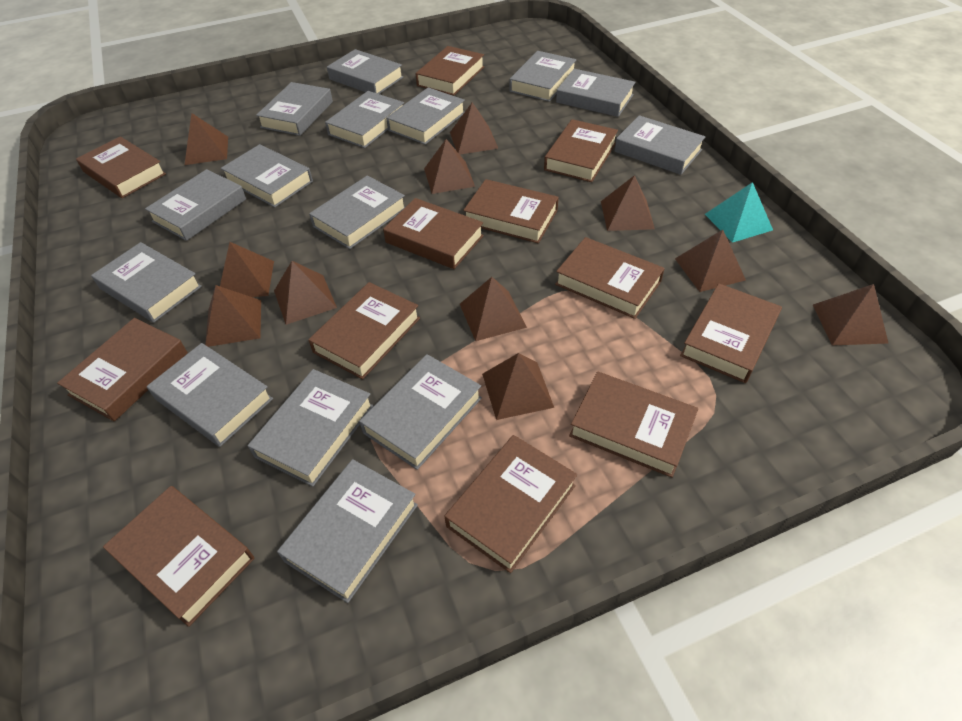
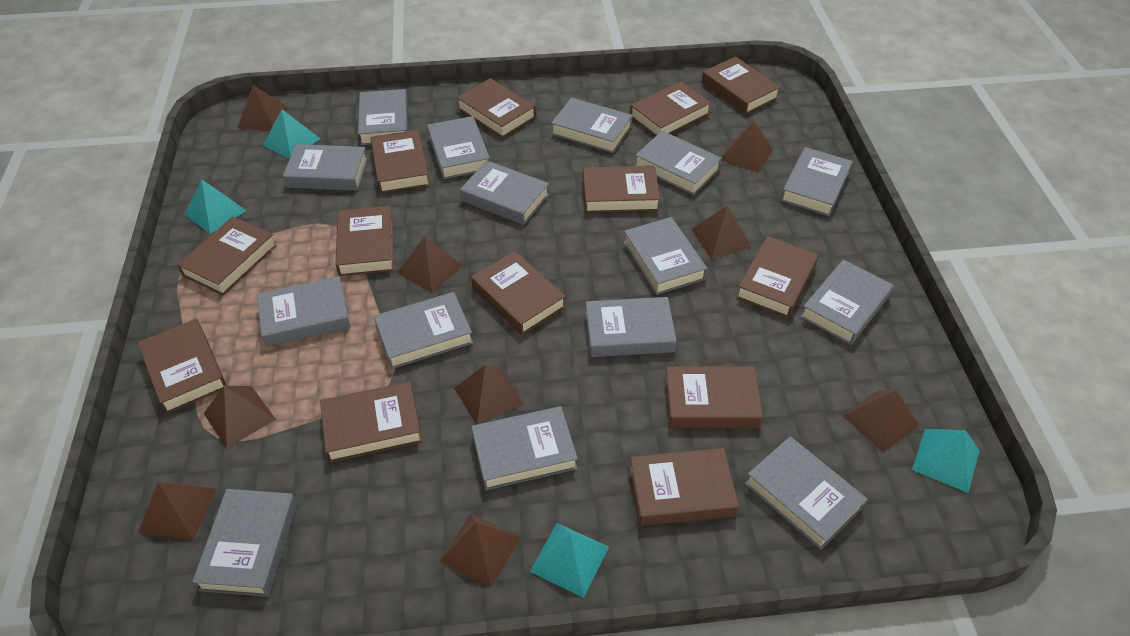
brown book: 12 -> 13
brown pyramid: 11 -> 9
turquoise pyramid: 1 -> 4

